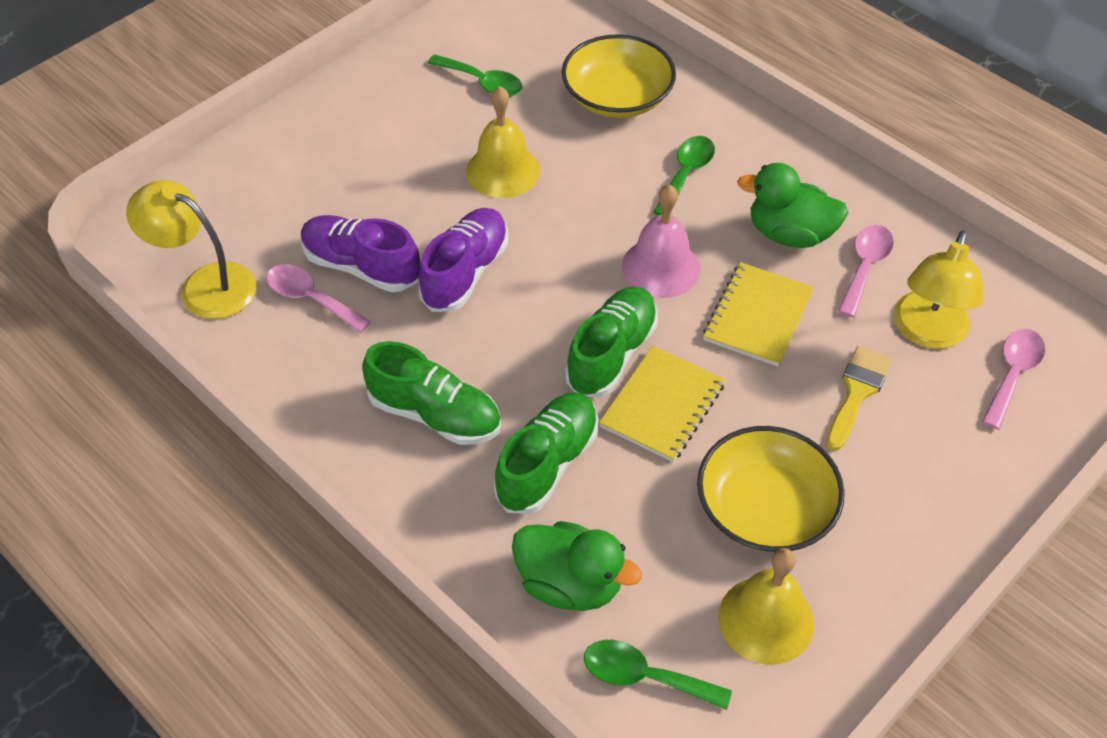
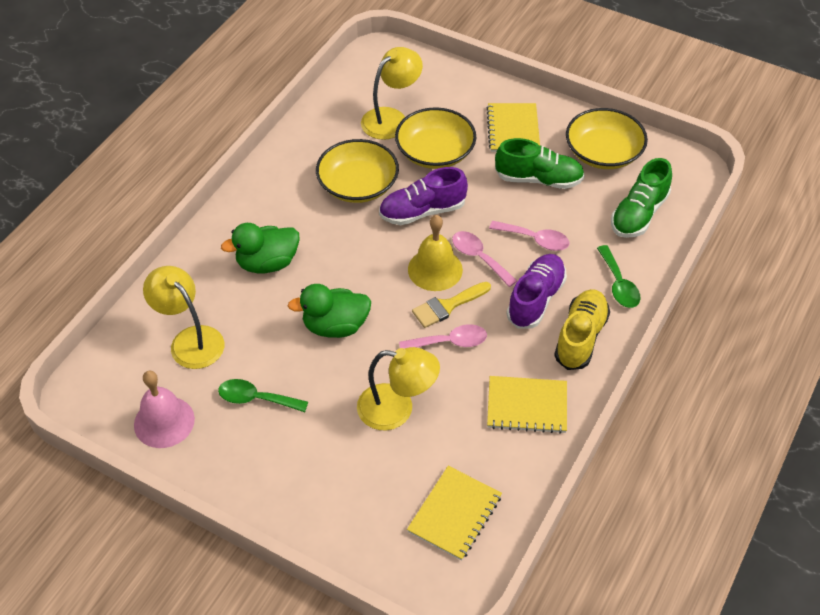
green shoe: 3 -> 2
green spoon: 3 -> 2
yellow bell: 2 -> 1
yellow bowl: 2 -> 3
yellow lamp: 2 -> 3
yellow notebook: 2 -> 3
yellow shoe: 0 -> 1

